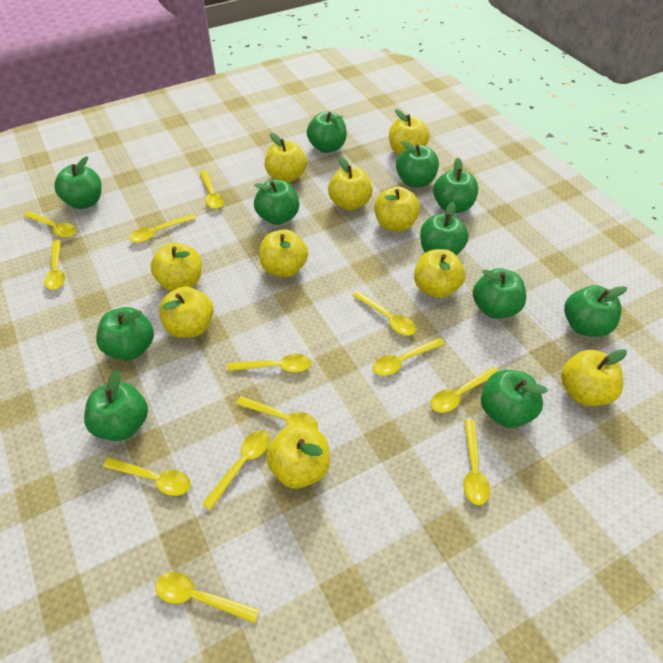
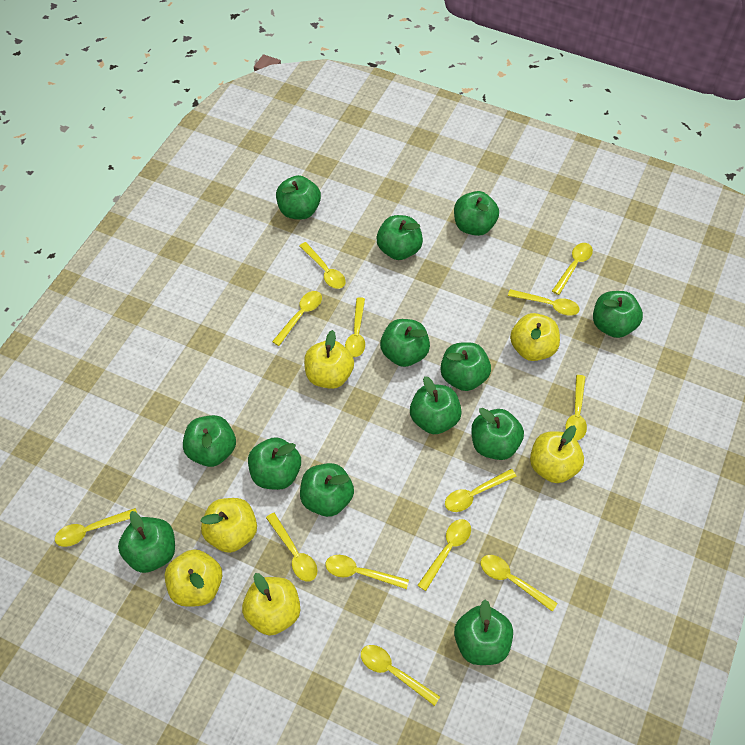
green apple: 11 -> 13
yellow apple: 10 -> 6

